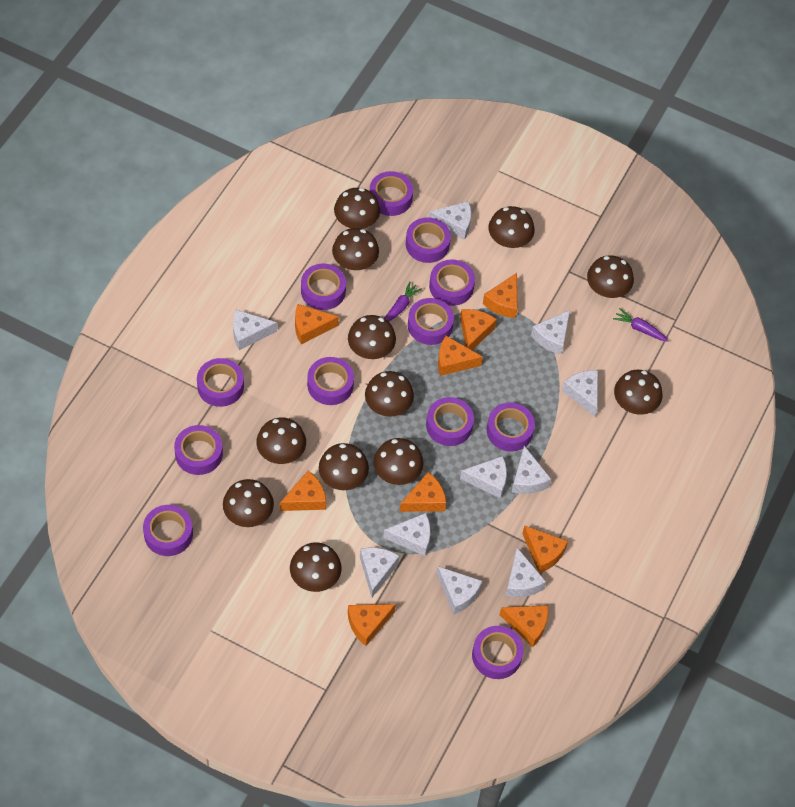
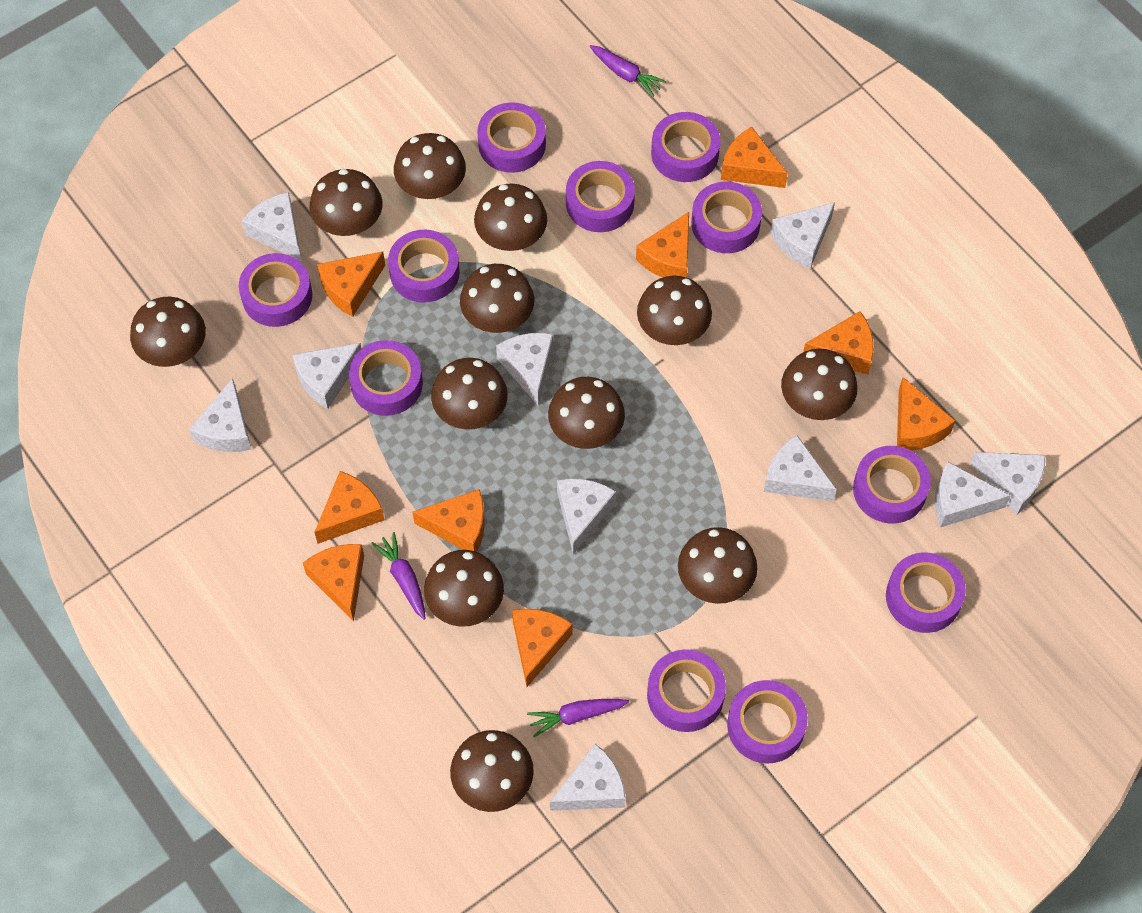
purple carrot: 2 -> 3
purple tape: 12 -> 11

